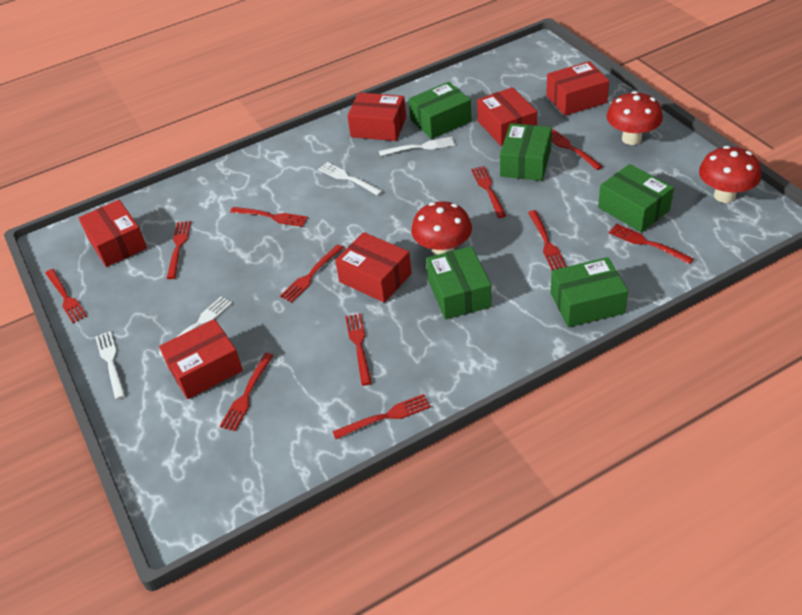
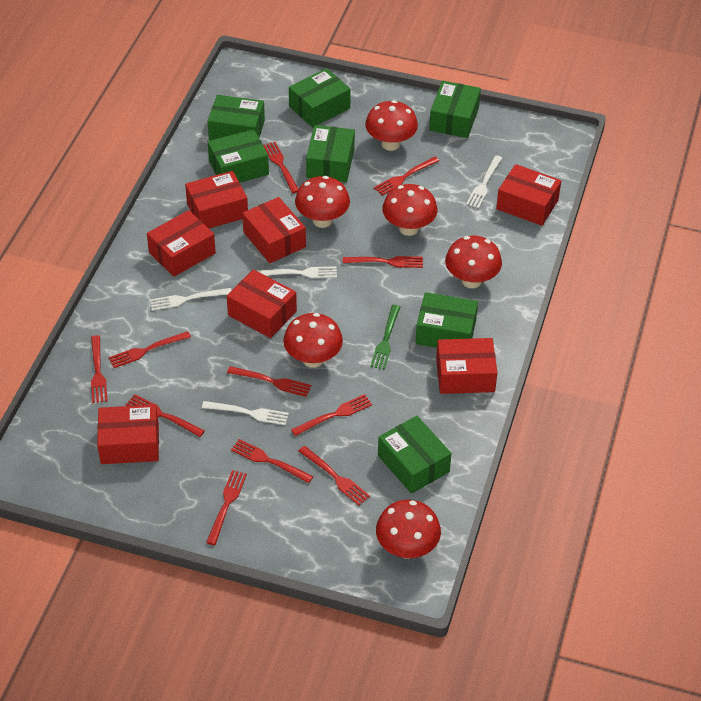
green box: 5 -> 7
green fork: 0 -> 1
red box: 6 -> 7
red mushroom: 3 -> 6

